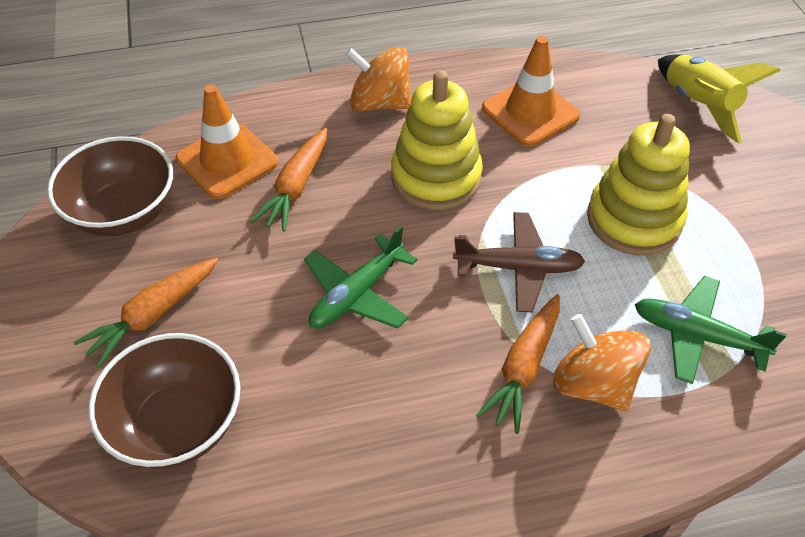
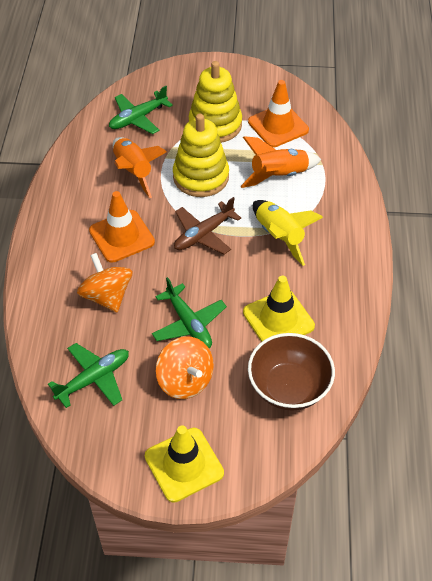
brown bowl: 2 -> 1
green plane: 2 -> 3
orange carrot: 3 -> 0
orange rocket: 0 -> 2
yellow traffic cone: 0 -> 2

